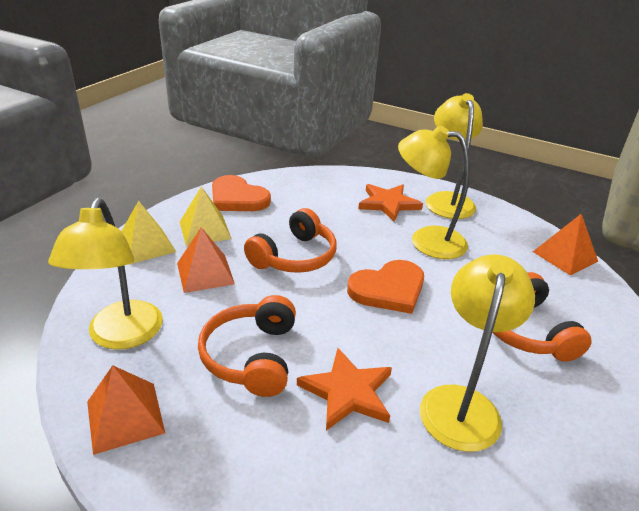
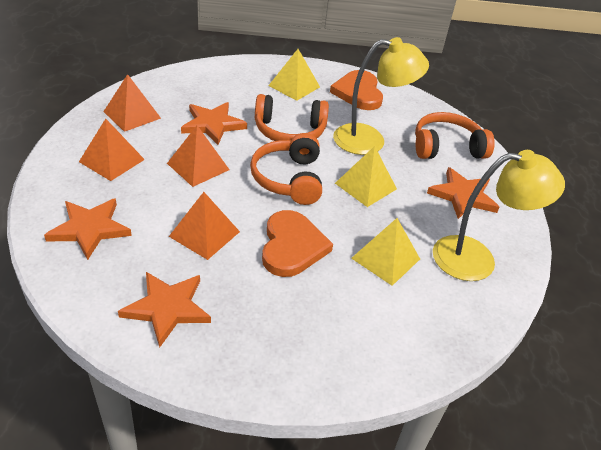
orange pyramid: 3 -> 4
orange star: 2 -> 4
yellow lamp: 4 -> 2
yellow pyramid: 2 -> 3

